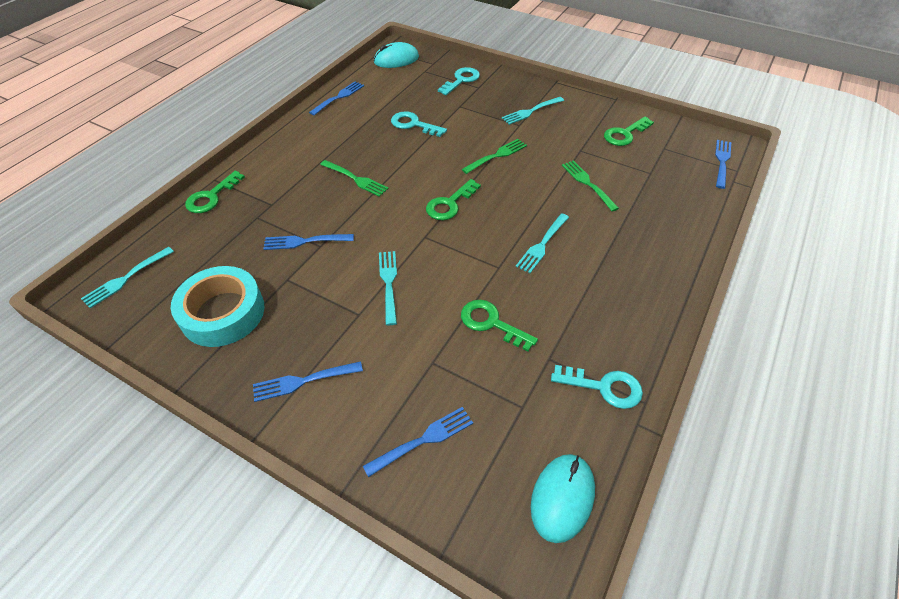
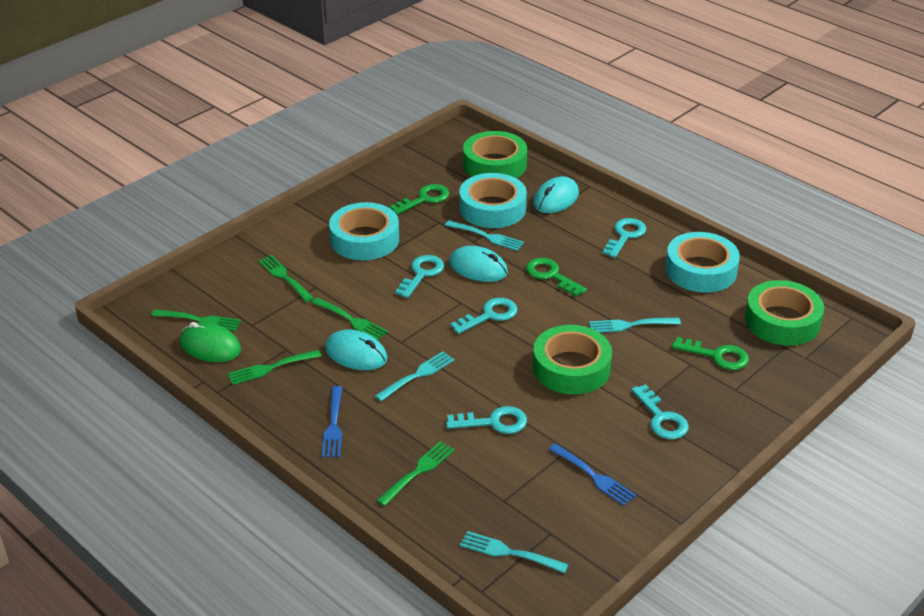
blue fork: 5 -> 2
green fork: 3 -> 5
green key: 4 -> 3
green mouse: 0 -> 1
green tape: 0 -> 3
turquoise key: 3 -> 5
turquoise mouse: 2 -> 3
turquoise tape: 1 -> 3

